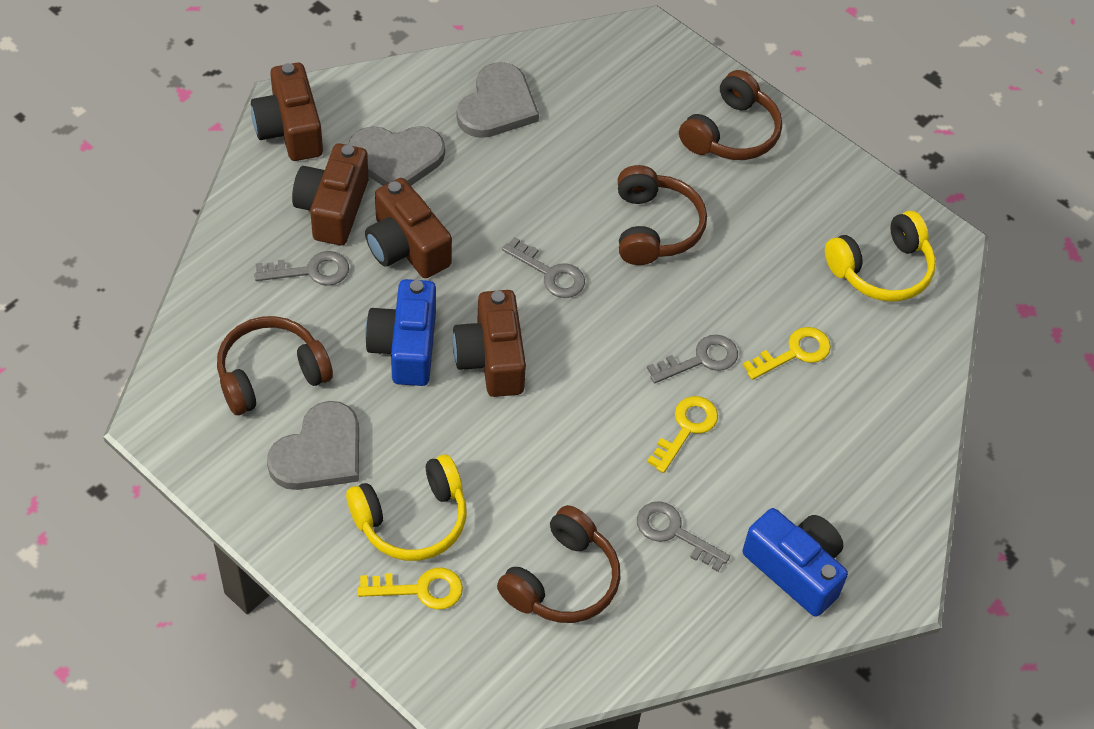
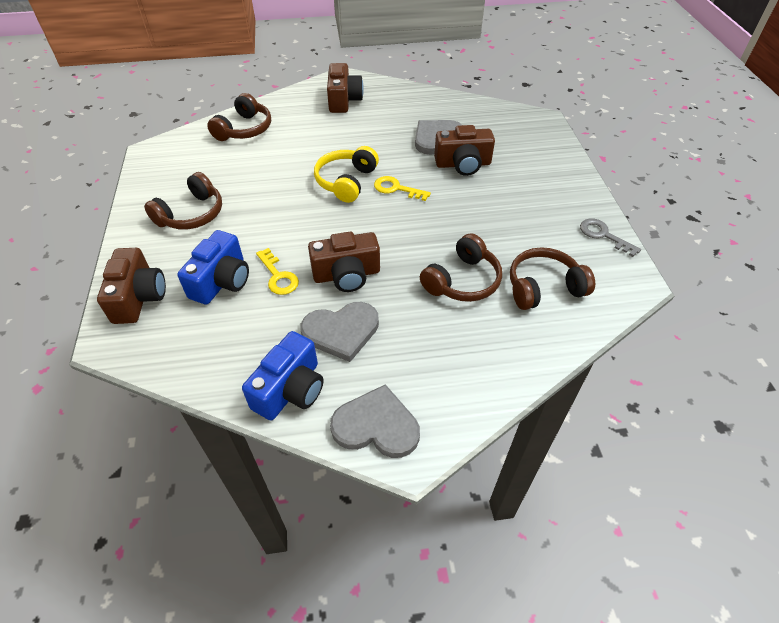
grey key: 4 -> 1
yellow headphones: 2 -> 1
yellow key: 3 -> 2

